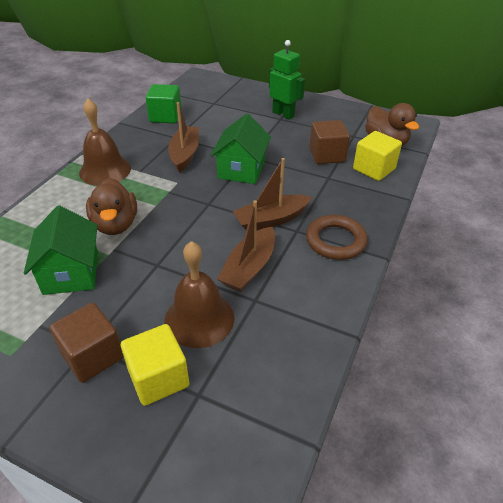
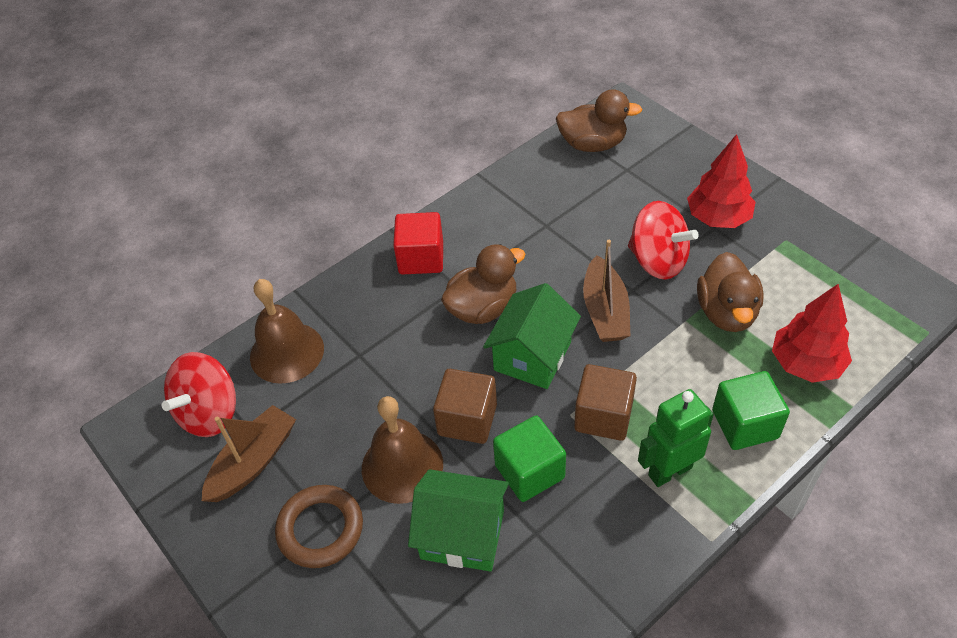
brown boat: 3 -> 2
brown duck: 2 -> 3
green cube: 1 -> 2
red cube: 0 -> 1
red spinning top: 0 -> 2
red tree: 0 -> 2
yellow cube: 2 -> 0

